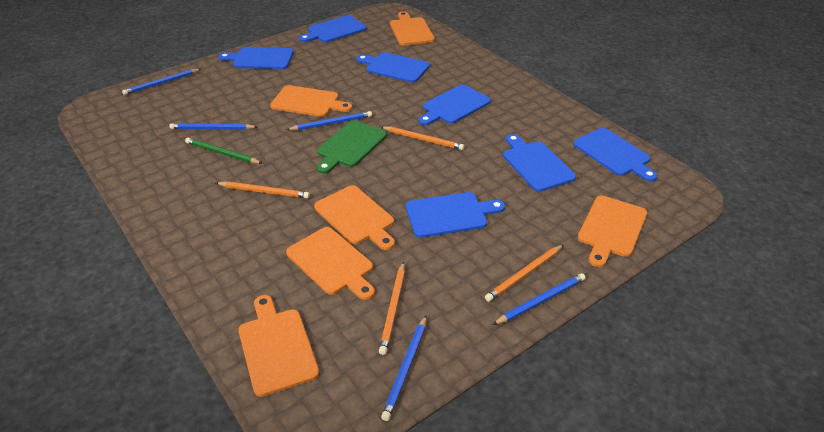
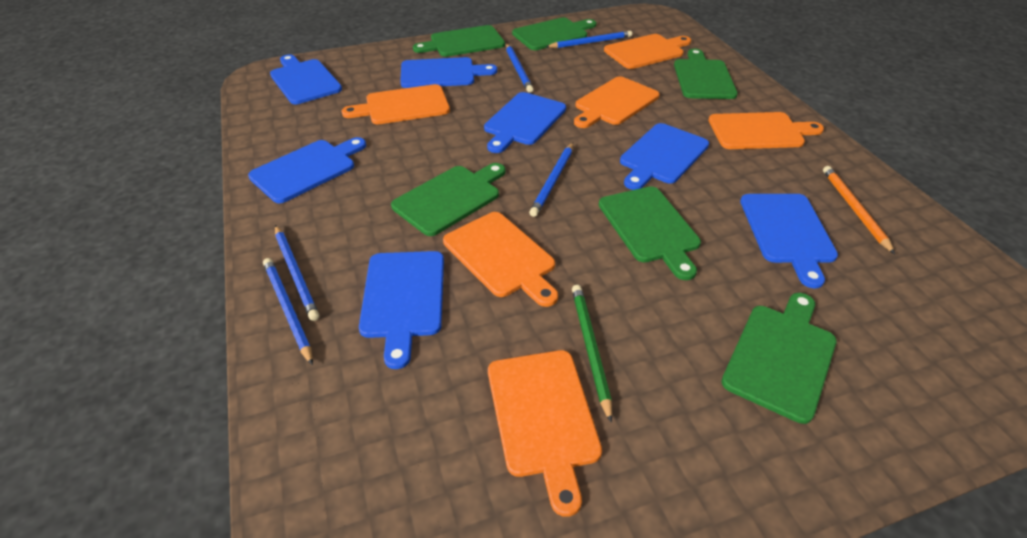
green cutting board: 1 -> 6
orange pencil: 4 -> 1

